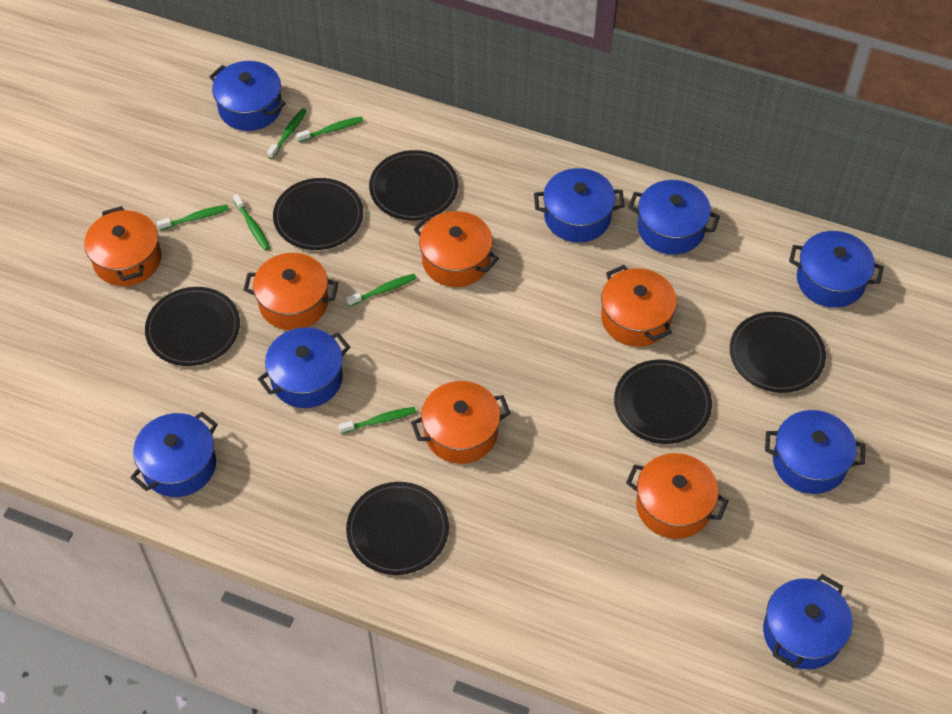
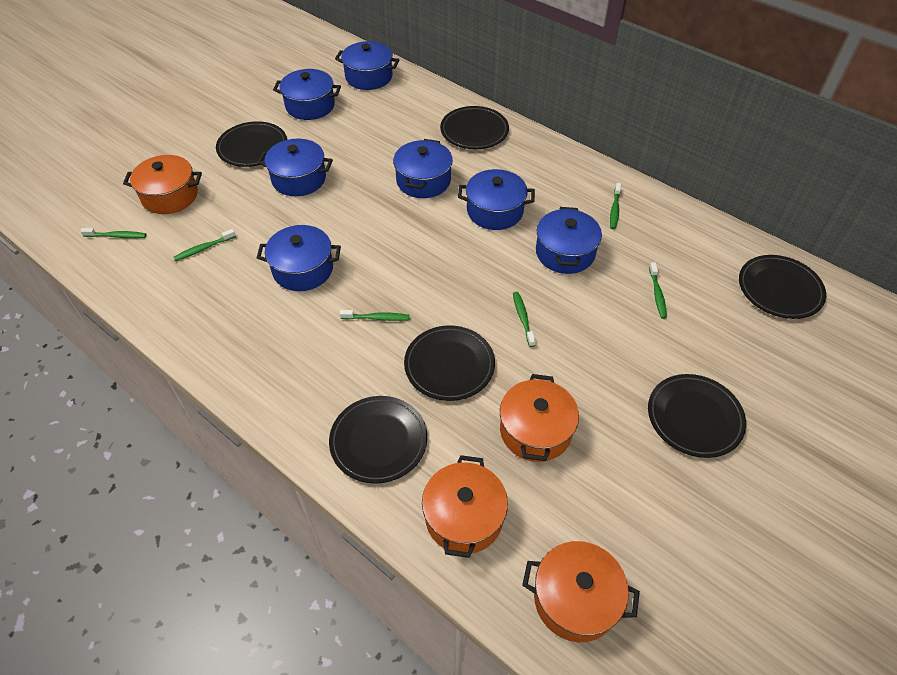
blue pot: 8 -> 7
orange pot: 6 -> 4

